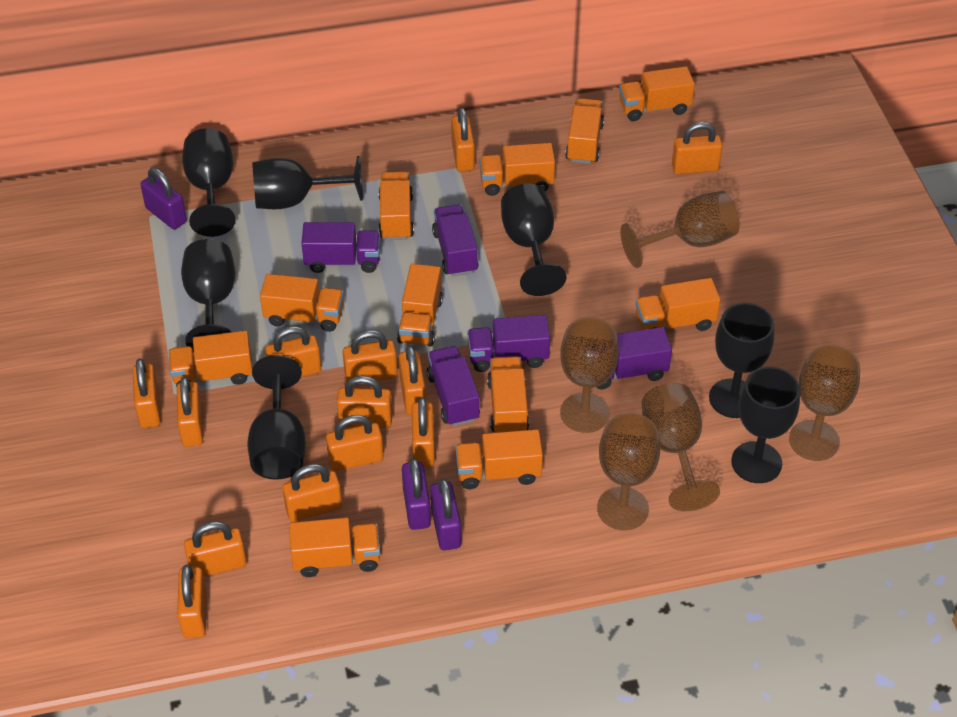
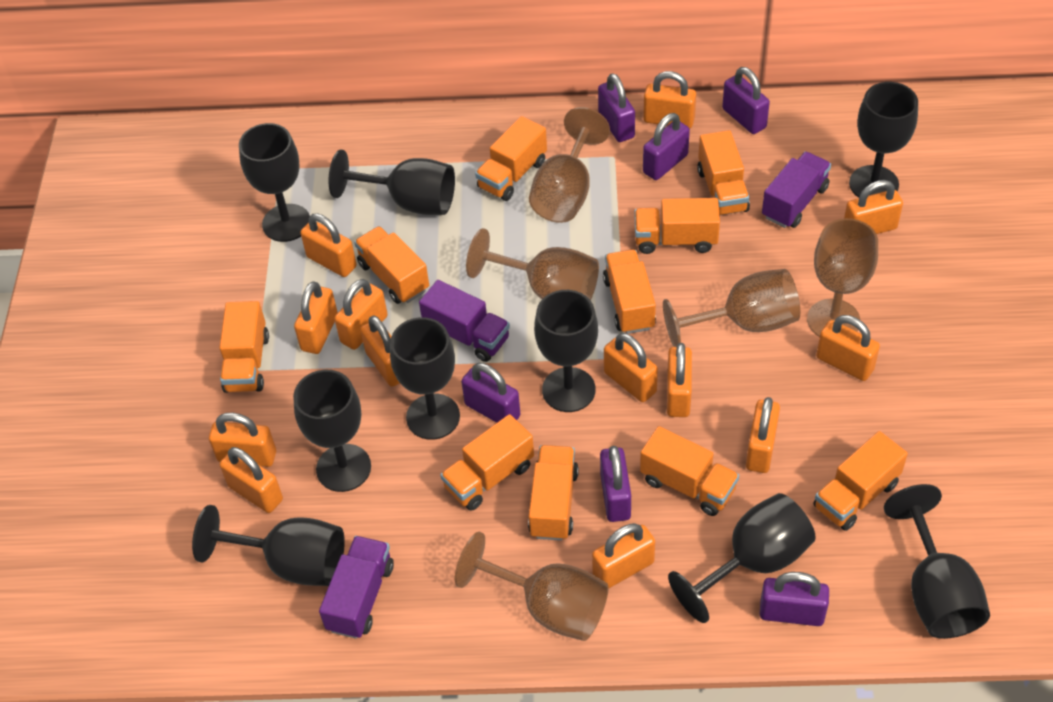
black goblet: 7 -> 9
orange truck: 11 -> 10
purple padlock: 3 -> 6
purple truck: 5 -> 3

